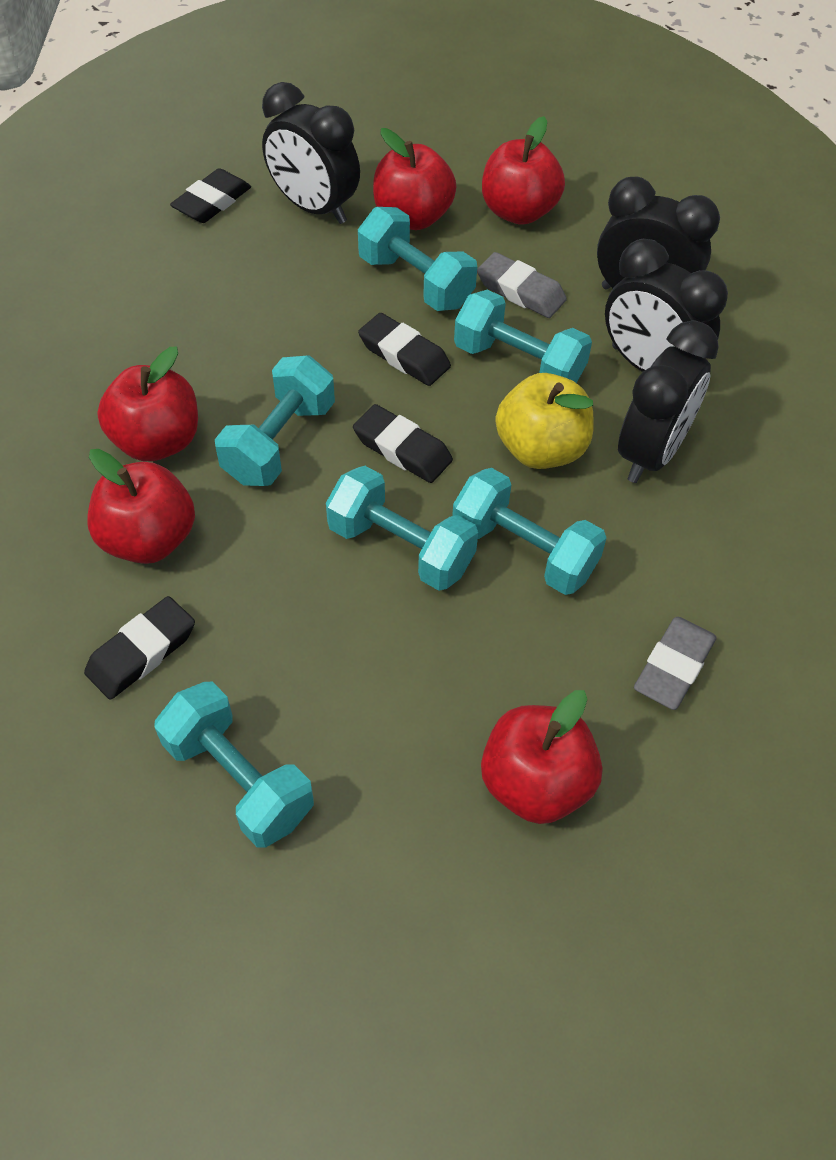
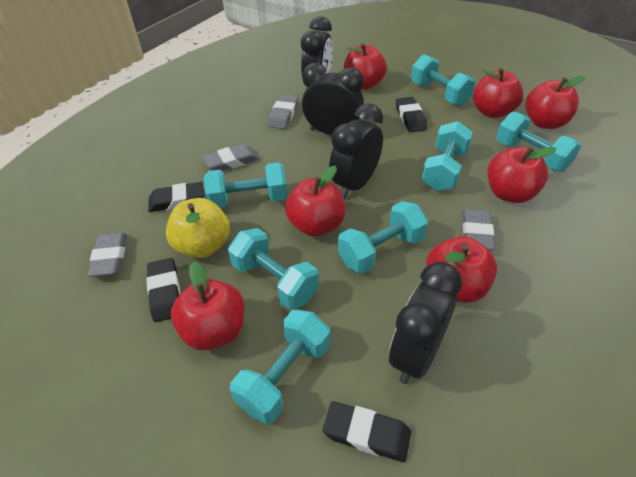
grey eraser: 2 -> 4
red apple: 5 -> 7
turquoise dumbbell: 6 -> 7

